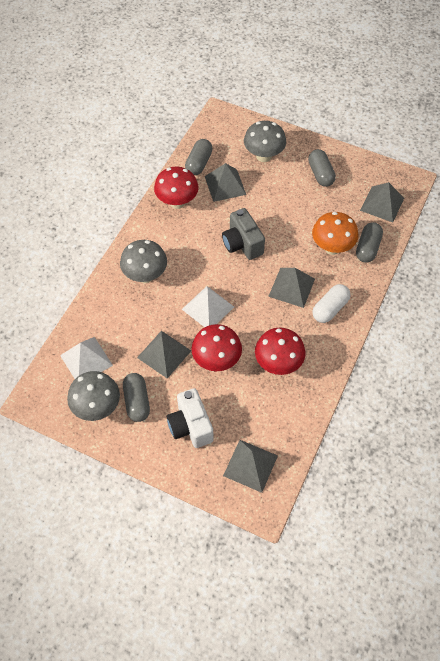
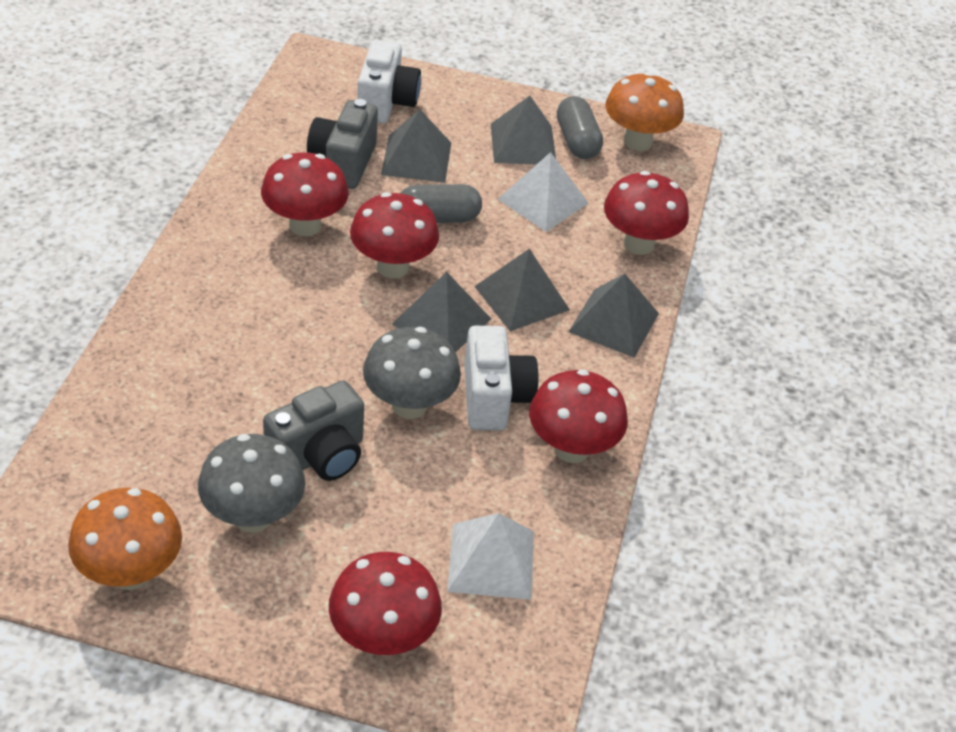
grey camera: 1 -> 2
grey capsule: 4 -> 2
grey mushroom: 3 -> 2
orange mushroom: 1 -> 2
red mushroom: 3 -> 5
white camera: 1 -> 2
white capsule: 1 -> 0

